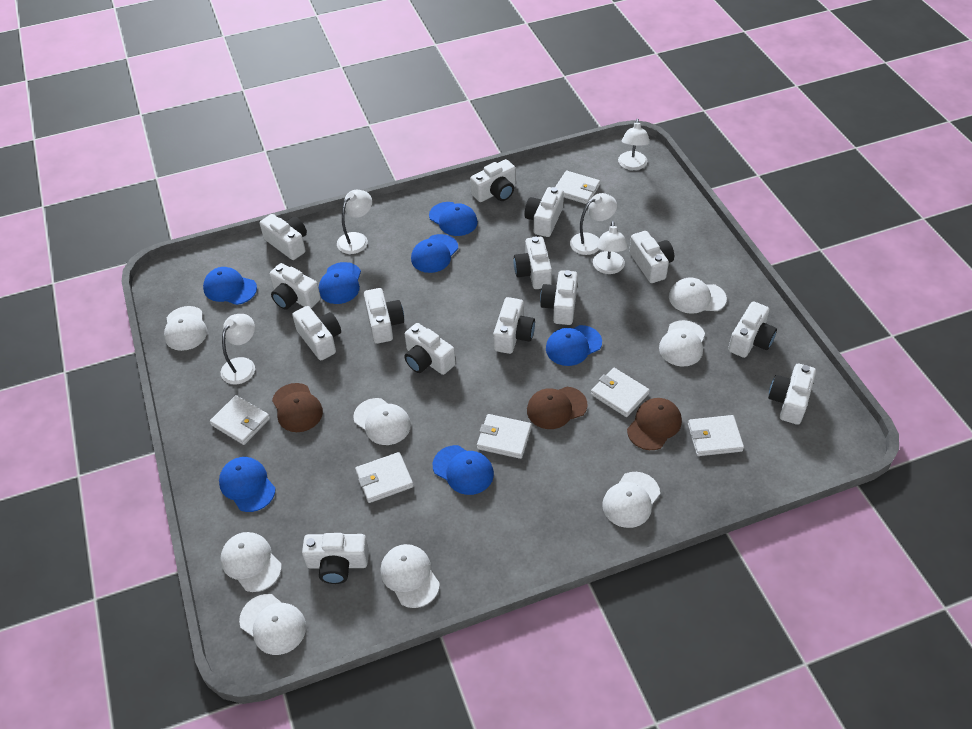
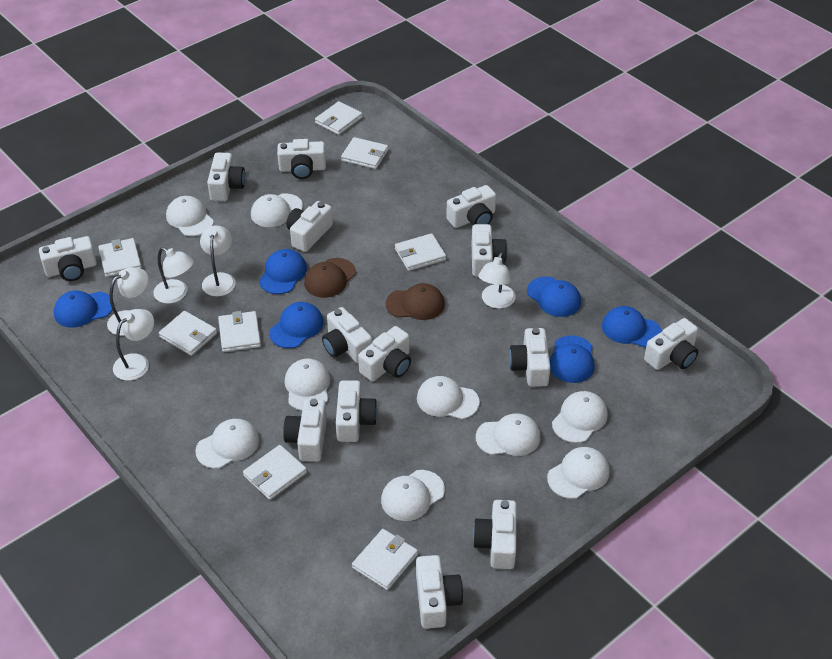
blue cap: 7 -> 6
brown cap: 3 -> 2
white cap: 8 -> 9
white wallet: 6 -> 8

